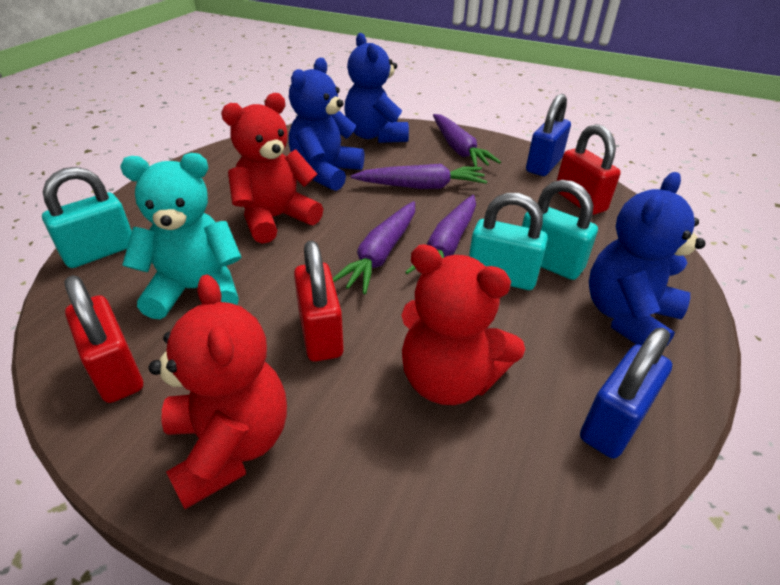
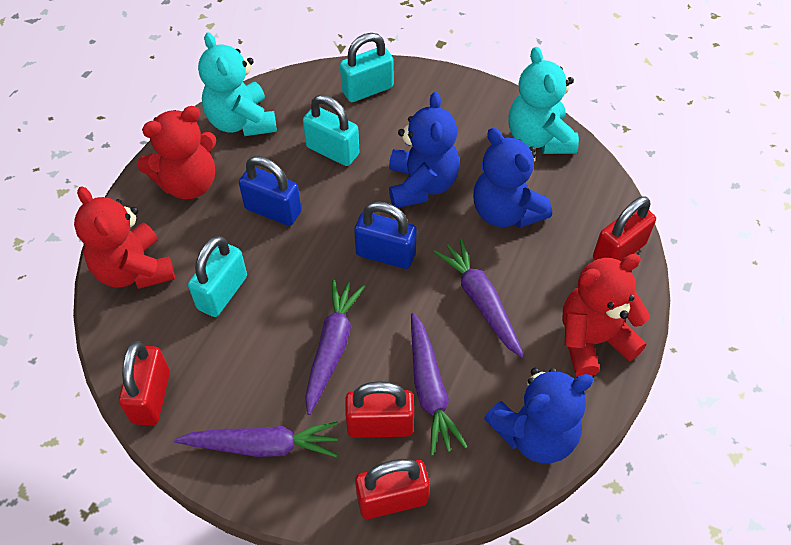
red padlock: 3 -> 4
turquoise teddy bear: 1 -> 2

